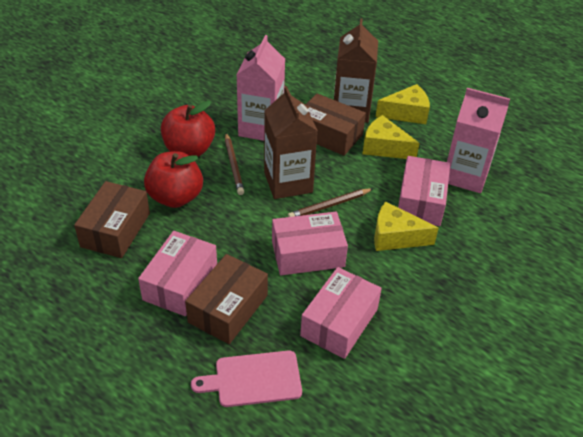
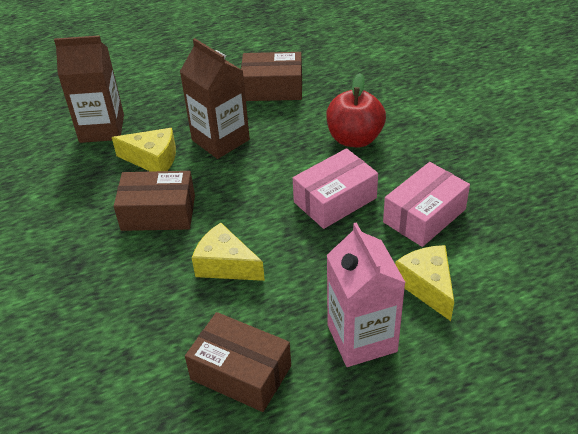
brown pencil: 2 -> 0
pink box: 4 -> 2
pink carton: 2 -> 1
pink cutting board: 1 -> 0
red apple: 2 -> 1

